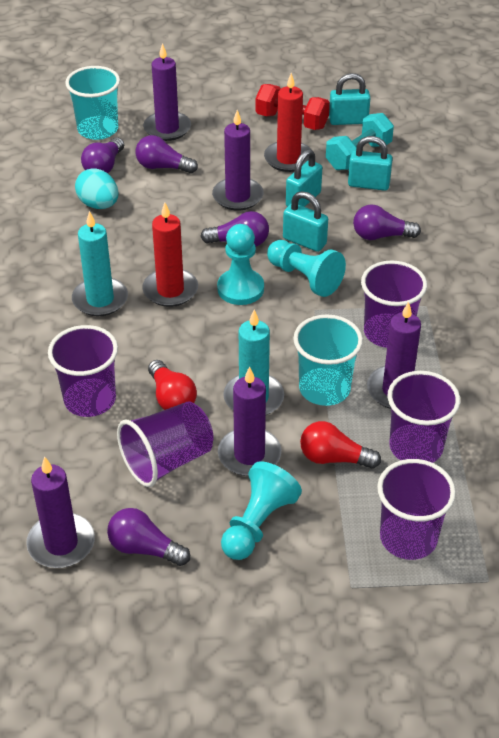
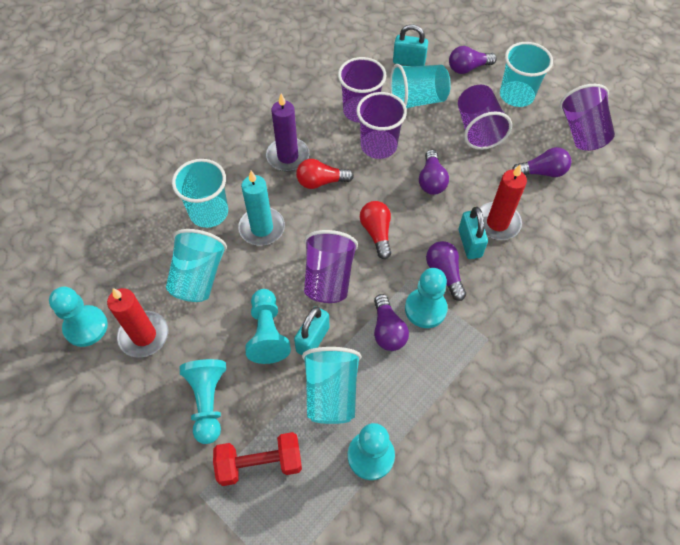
purple candle: 5 -> 1
turquoise candle: 2 -> 1
turquoise cup: 2 -> 5
turquoise dumbbell: 1 -> 0
turquoise egg: 1 -> 0
turquoise padlock: 4 -> 3
turquoise pawn: 3 -> 5

